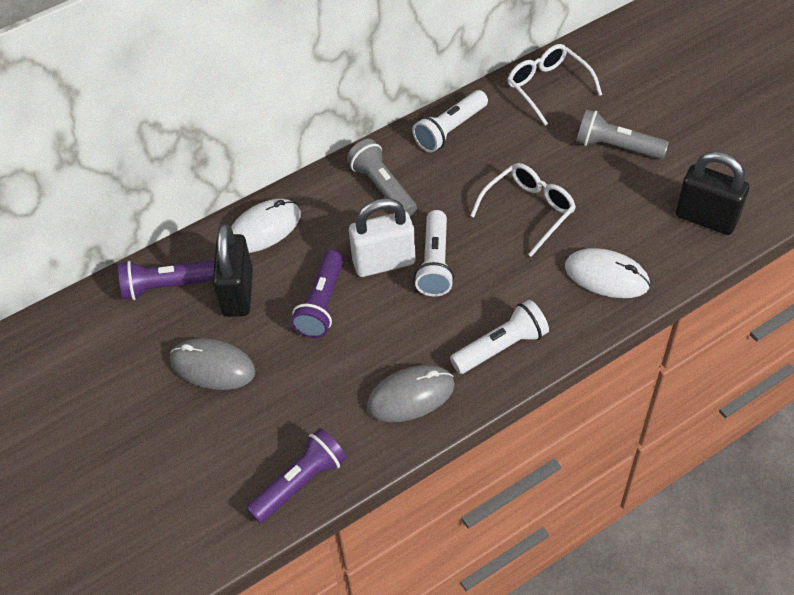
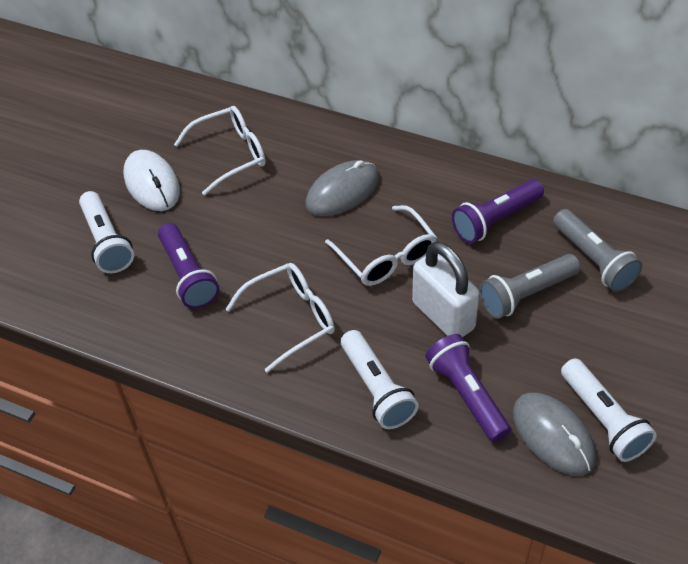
black padlock: 2 -> 0
white glasses: 2 -> 3
white mouse: 2 -> 1

